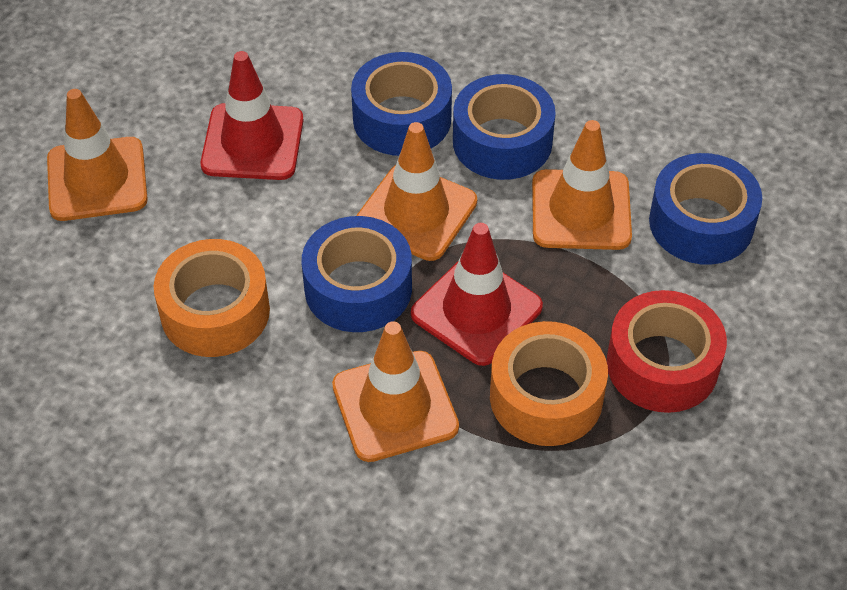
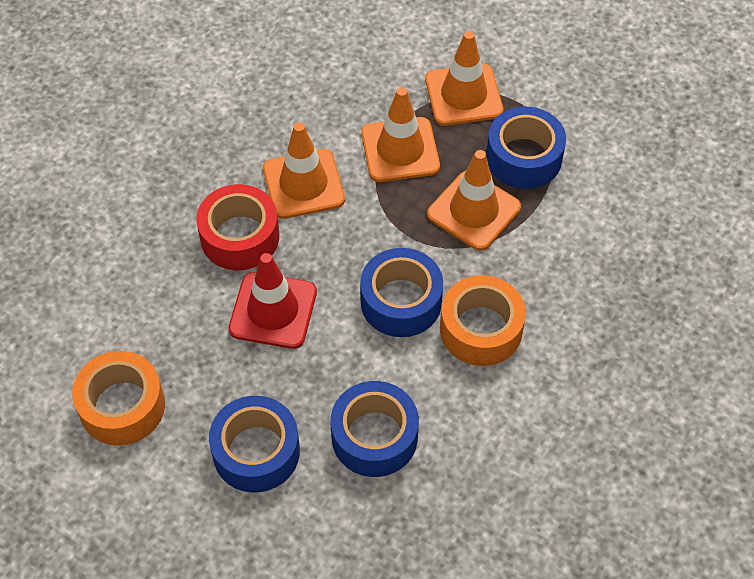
red traffic cone: 2 -> 1

